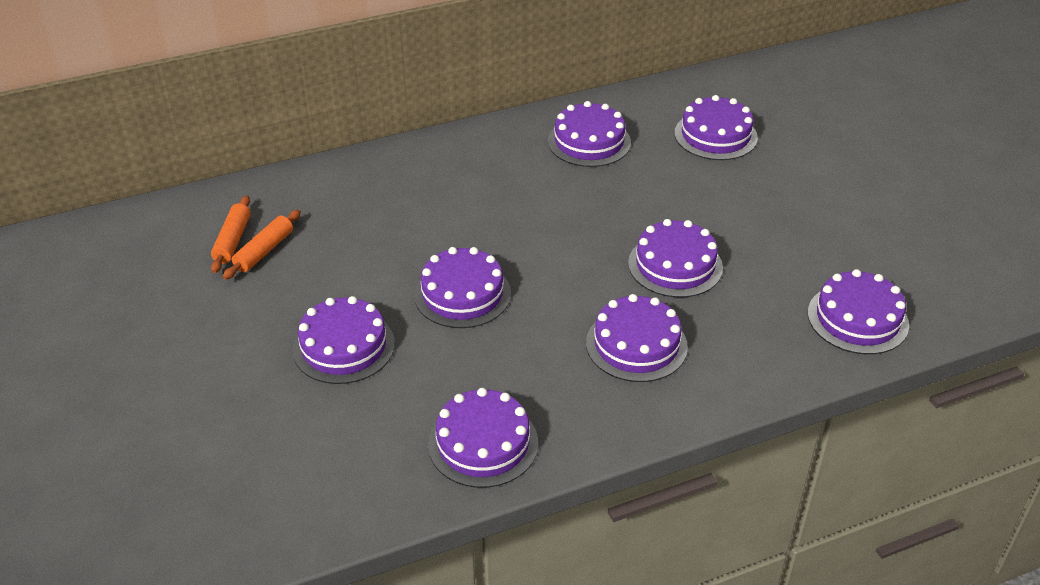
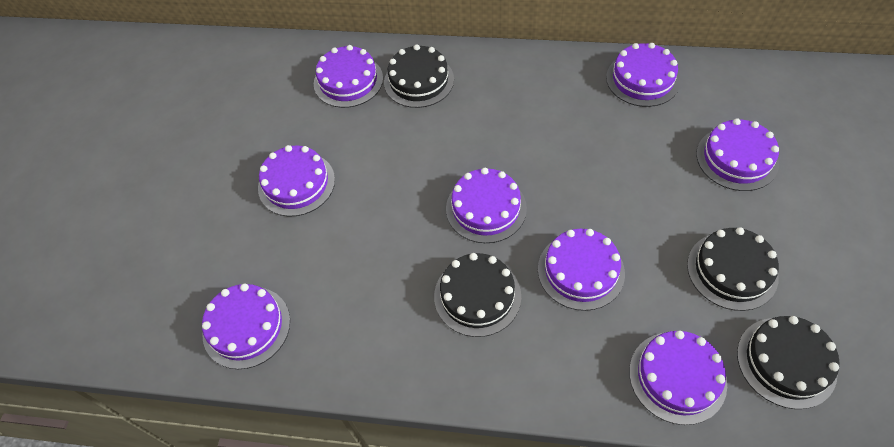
black cake: 0 -> 4
orange rolling pin: 2 -> 0

